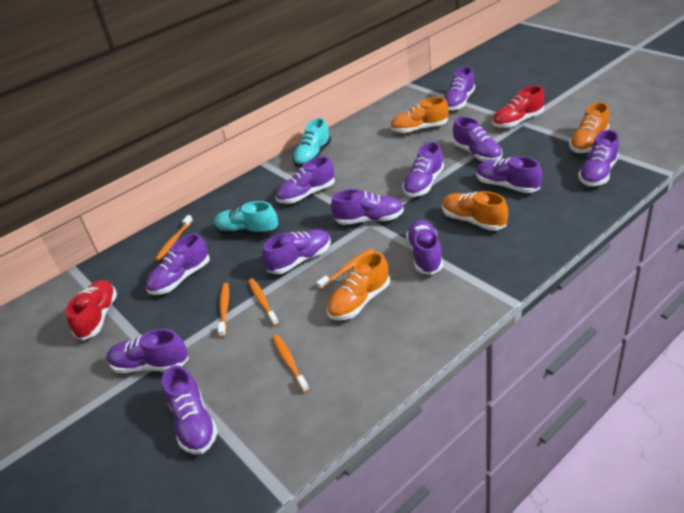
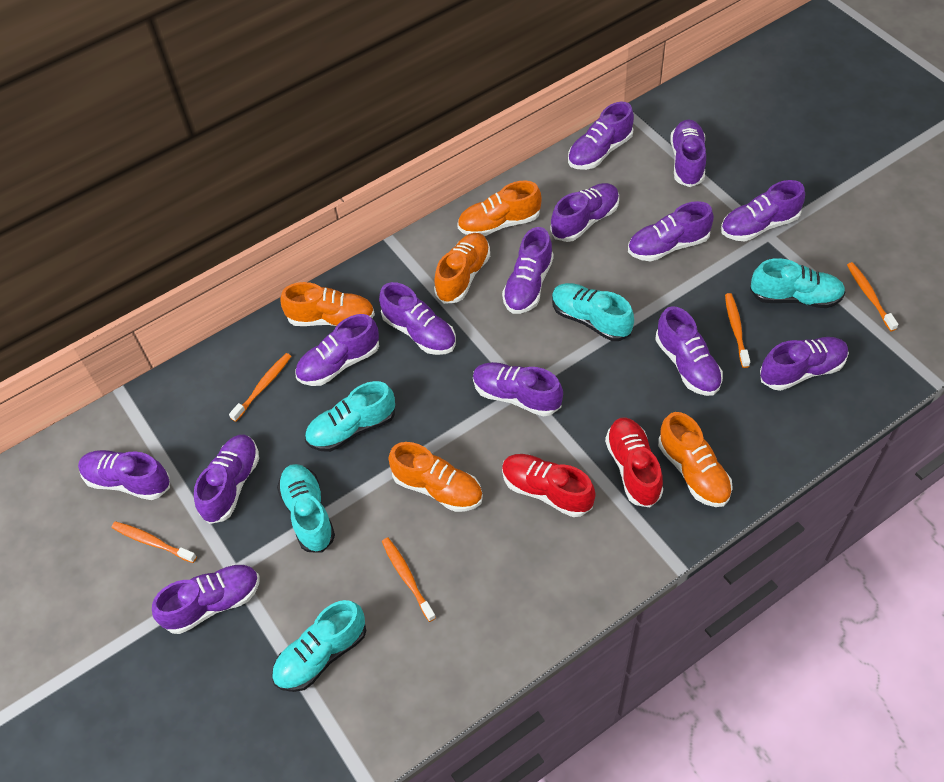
orange shoe: 4 -> 5
purple shoe: 12 -> 14
turquoise shoe: 2 -> 5

